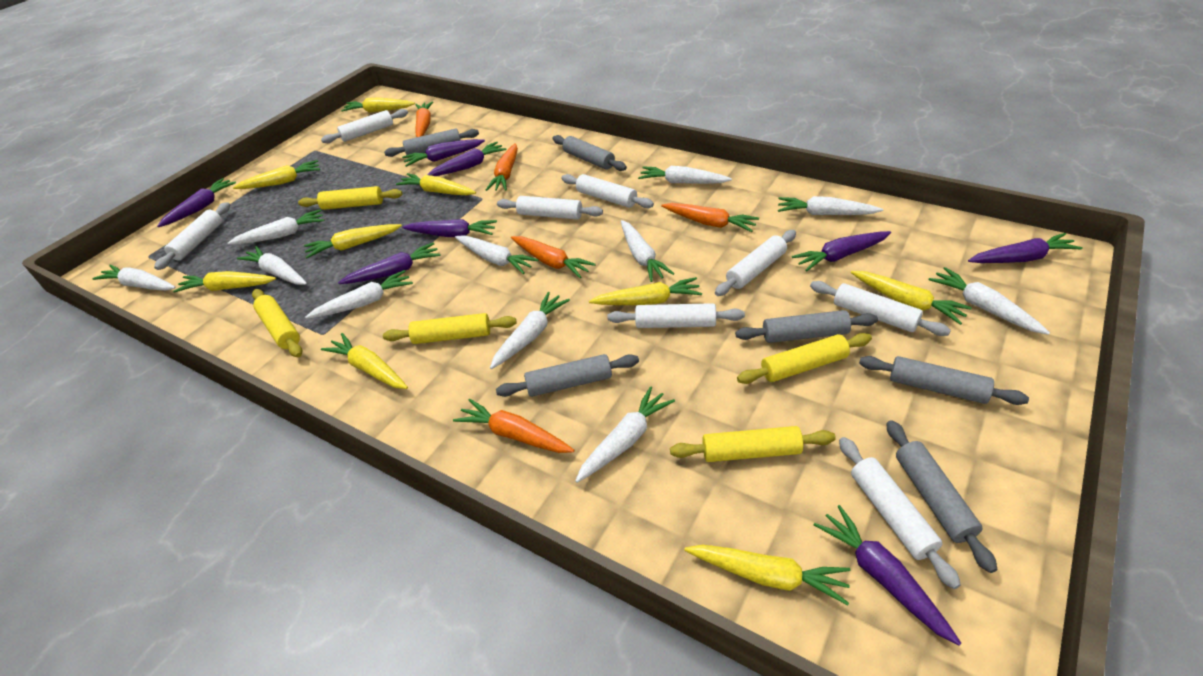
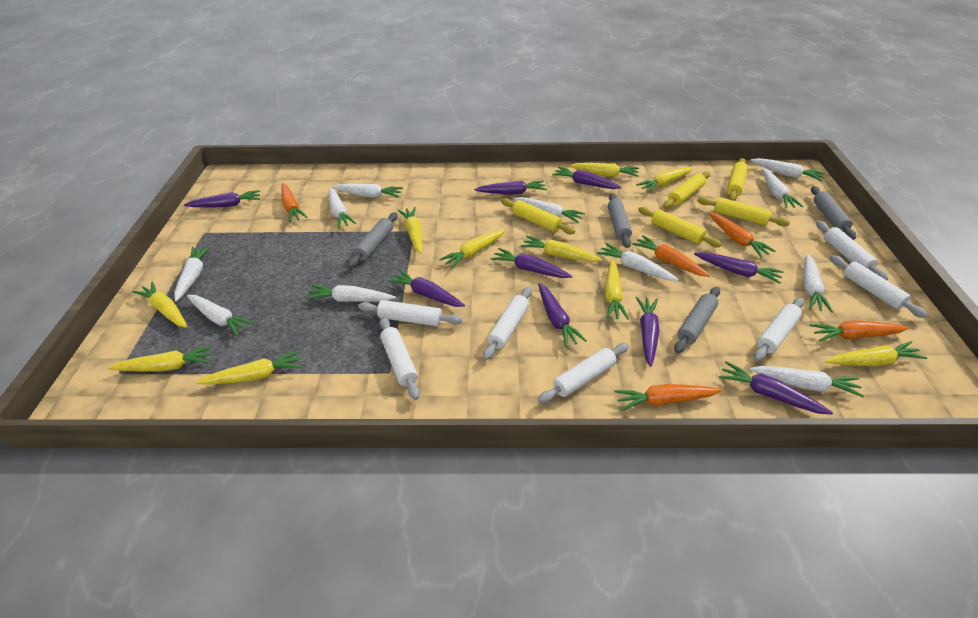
grey rolling pin: 6 -> 4
purple carrot: 8 -> 9
white rolling pin: 8 -> 7
yellow carrot: 9 -> 10

